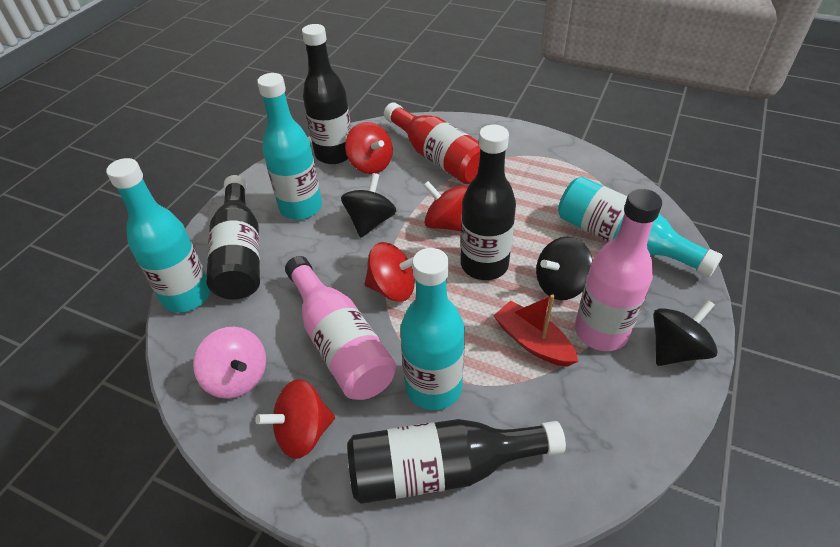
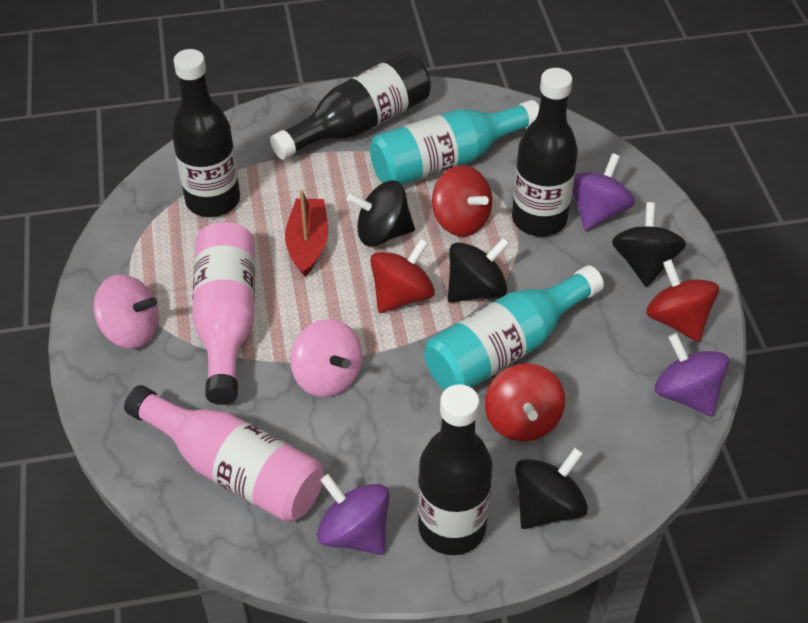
black spinning top: 3 -> 4
pink spinning top: 1 -> 2
purple spinning top: 0 -> 3
red bottle: 1 -> 0
turquoise bottle: 4 -> 2

